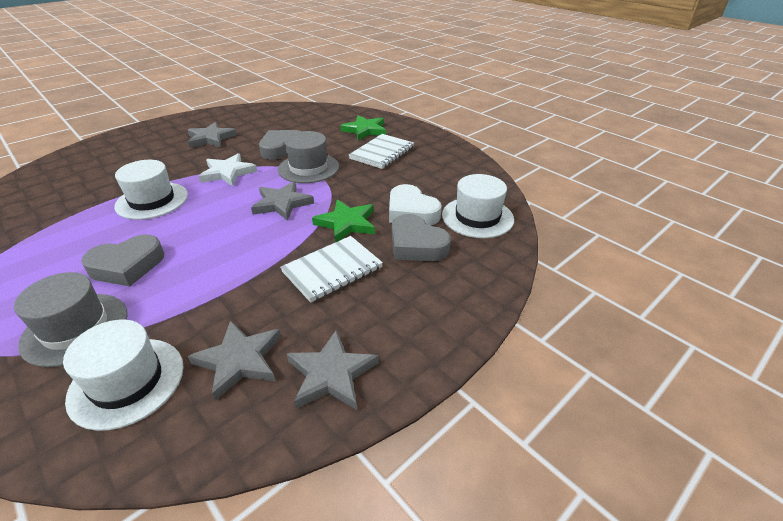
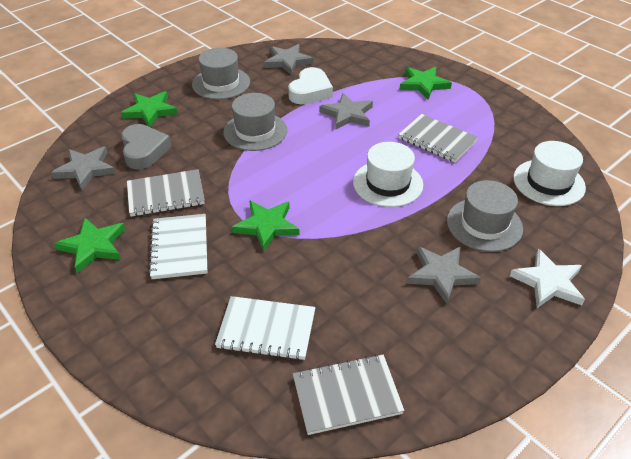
green star: 2 -> 4
grey hat: 2 -> 3
grey heart: 3 -> 1
grey notebook: 0 -> 3
white hat: 3 -> 2

